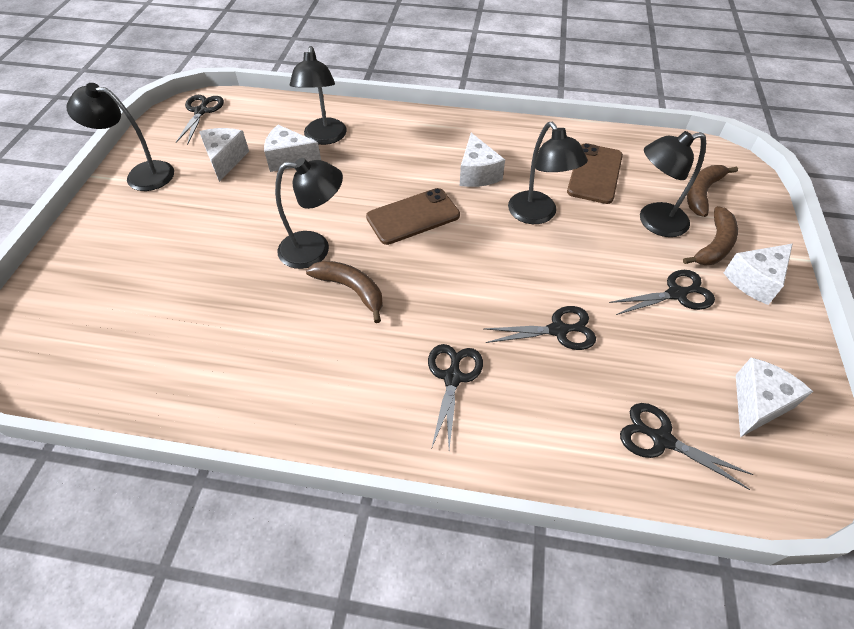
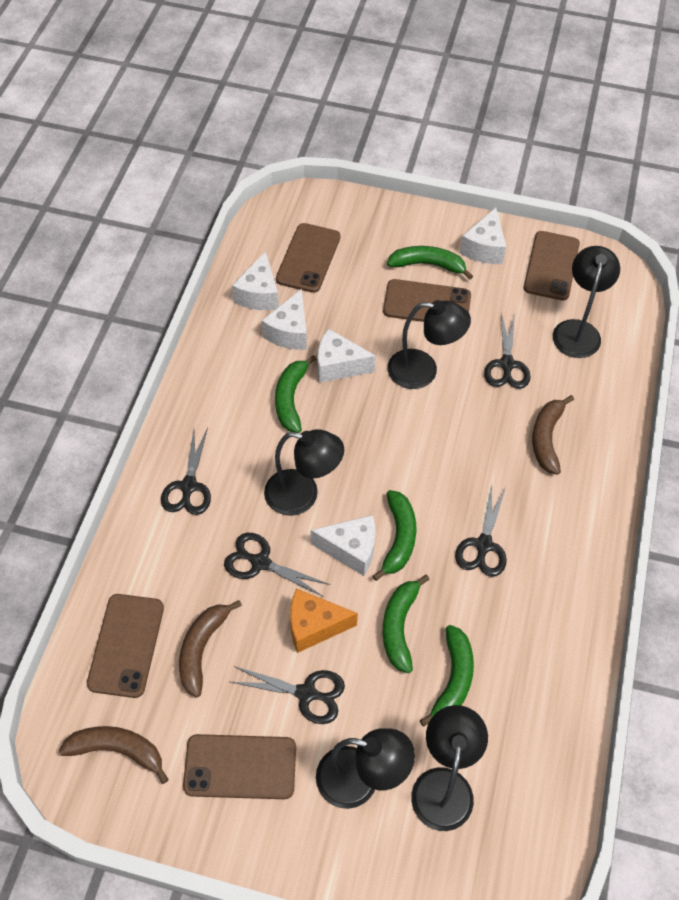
brown phone: 2 -> 5
green banana: 0 -> 5
orange cheese: 0 -> 1

